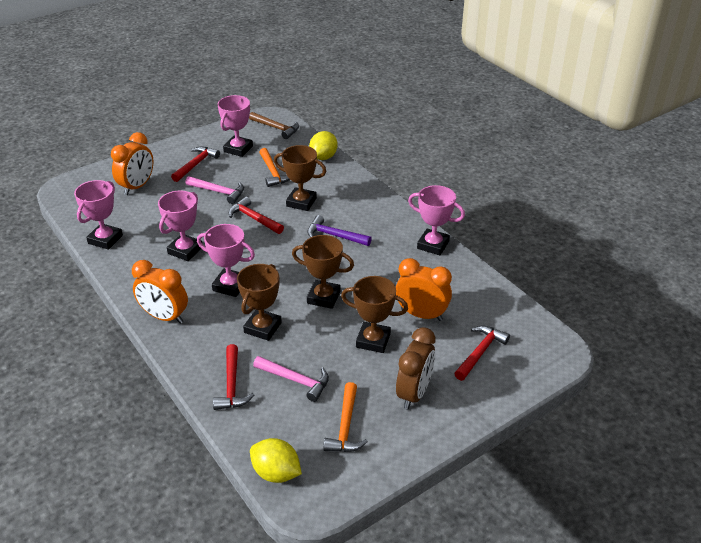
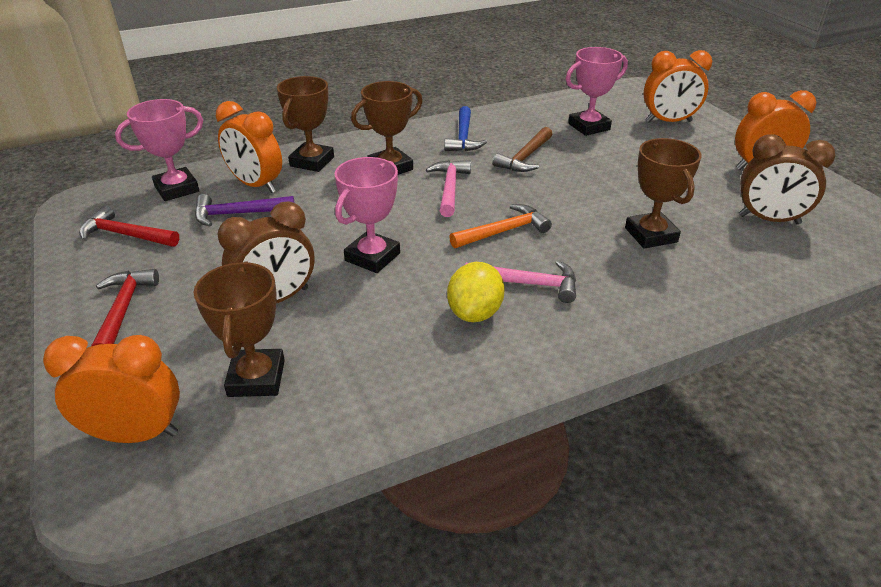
blue hammer: 0 -> 1
brown clock: 1 -> 2
orange clock: 3 -> 4
orange hammer: 2 -> 1
pink trophy: 5 -> 3
red hammer: 4 -> 2
yellow lemon: 2 -> 1

